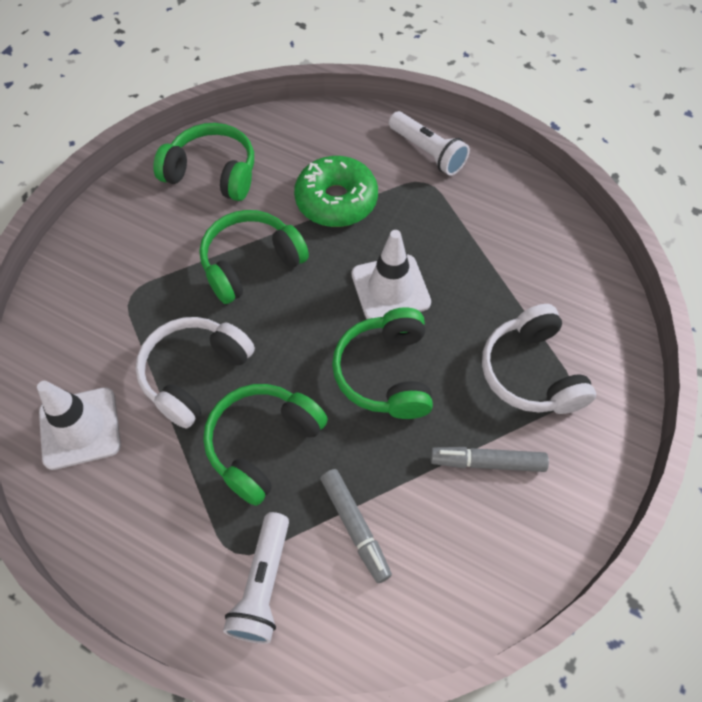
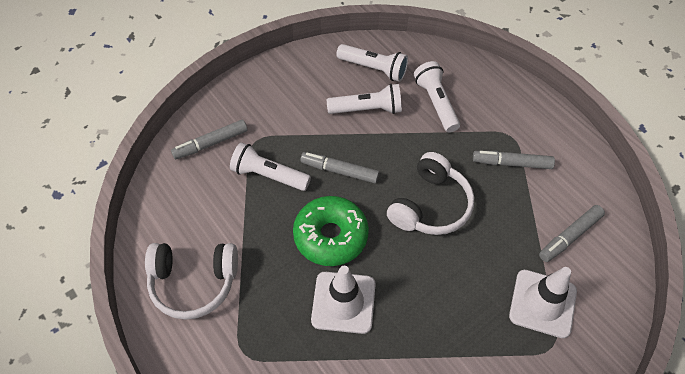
green headphones: 4 -> 0
grey marker: 2 -> 4
white flashlight: 2 -> 4

